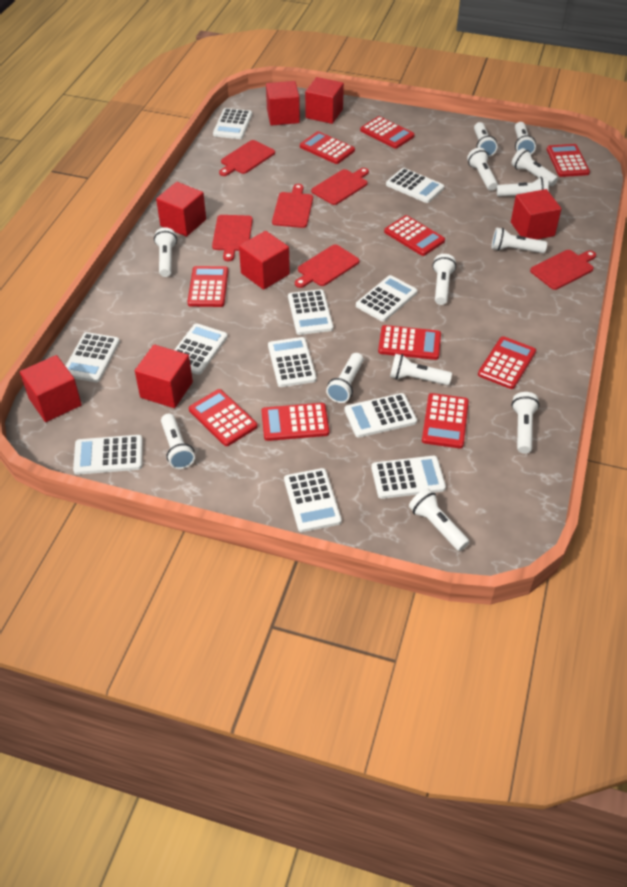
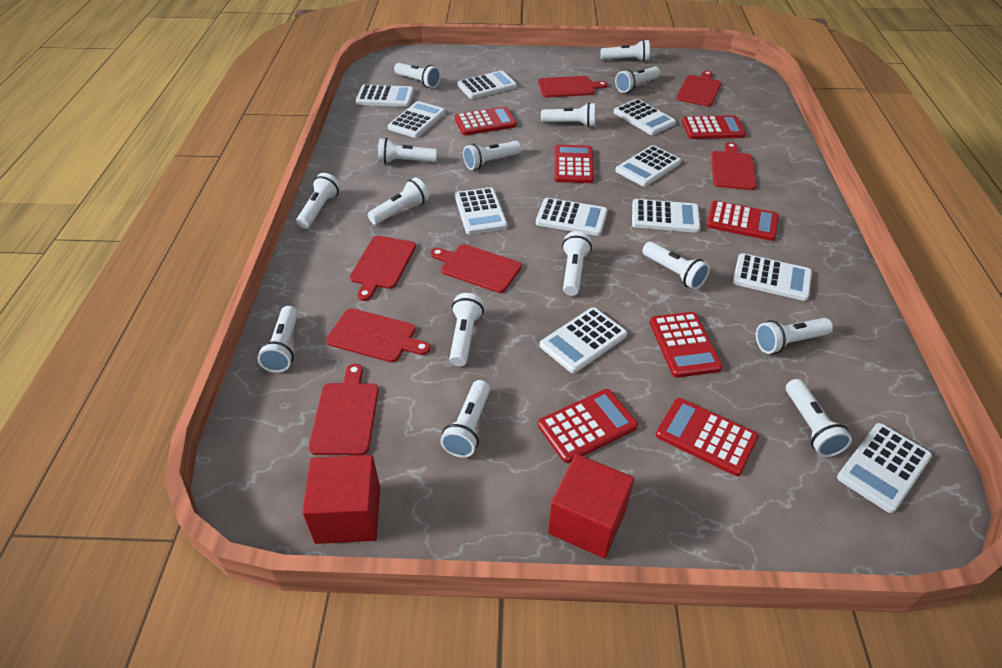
red calculator: 10 -> 7
red cube: 7 -> 2
red cutting board: 6 -> 7
white flashlight: 13 -> 15

